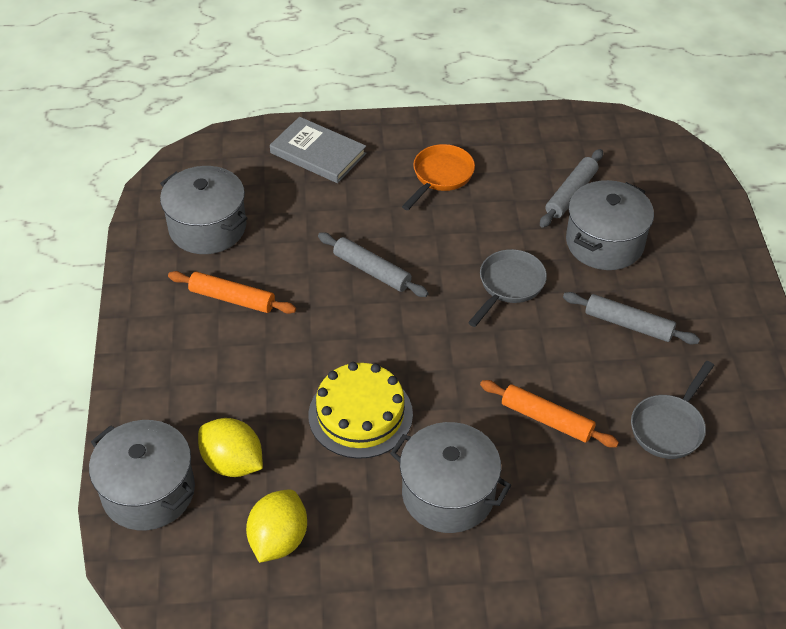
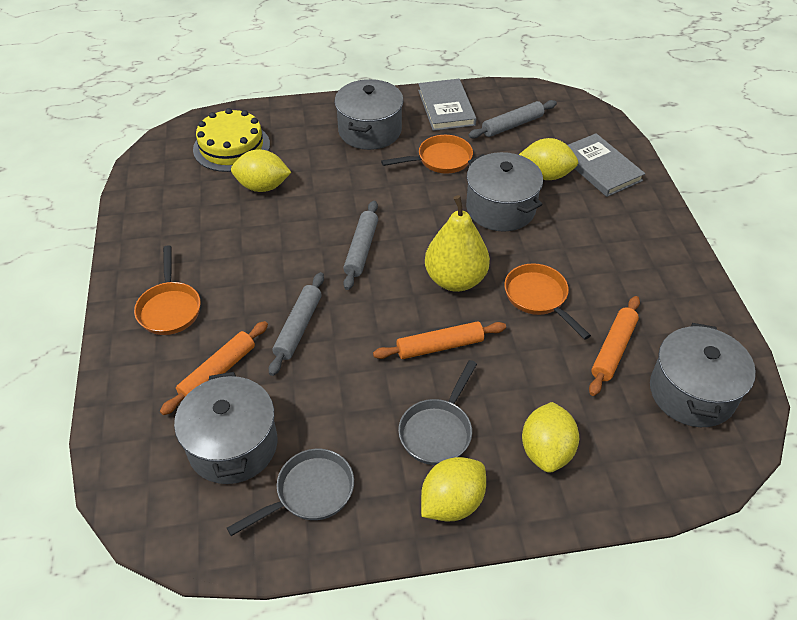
grey book: 1 -> 2
orange pan: 1 -> 3
orange rolling pin: 2 -> 3
yellow lemon: 2 -> 4
yellow pear: 0 -> 1

